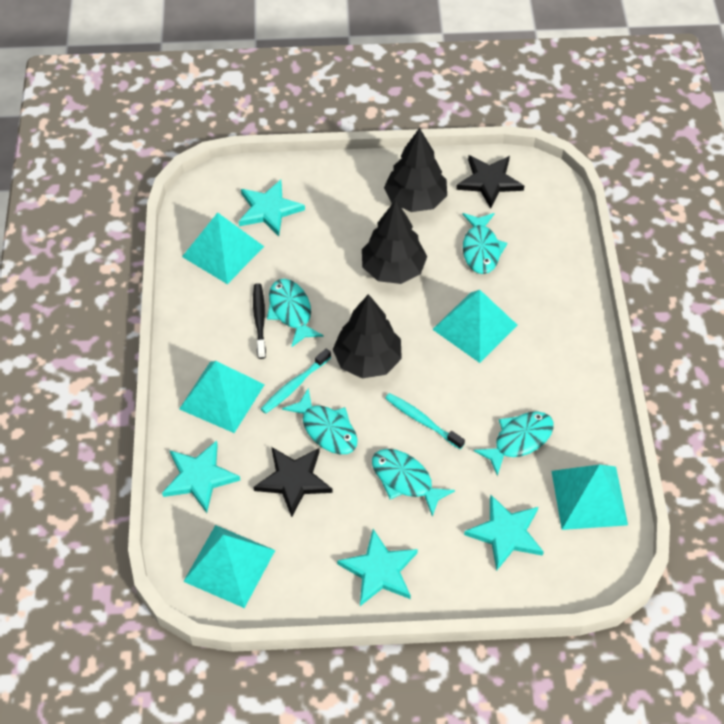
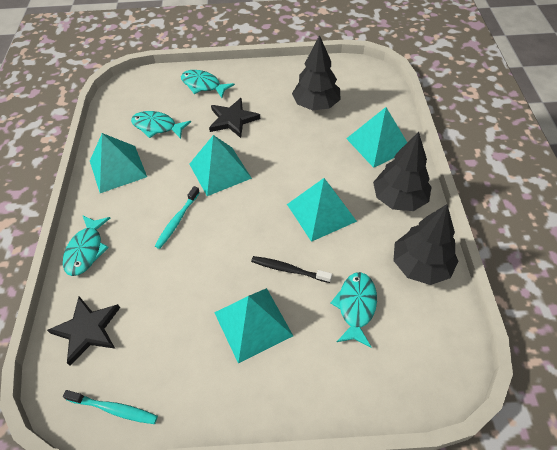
turquoise fish: 5 -> 4
turquoise star: 4 -> 0

